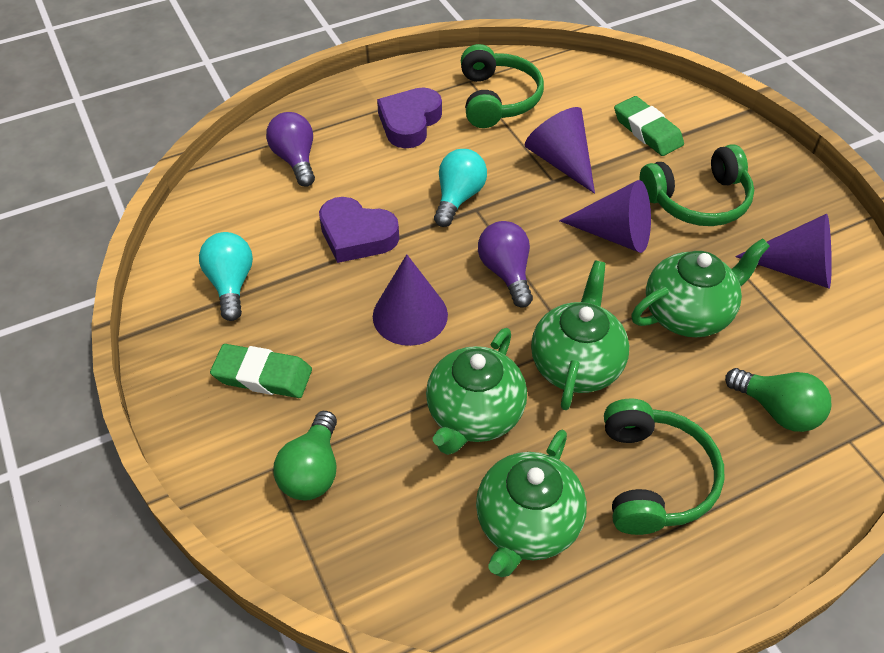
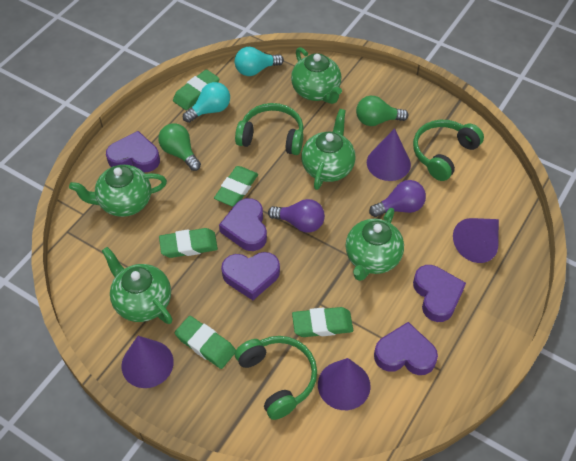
green eraser: 2 -> 5
green teapot: 4 -> 5
purple heart: 2 -> 5

